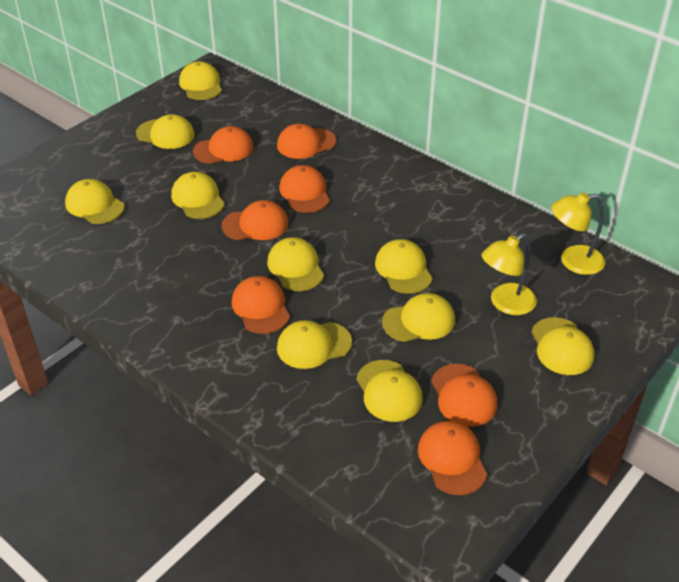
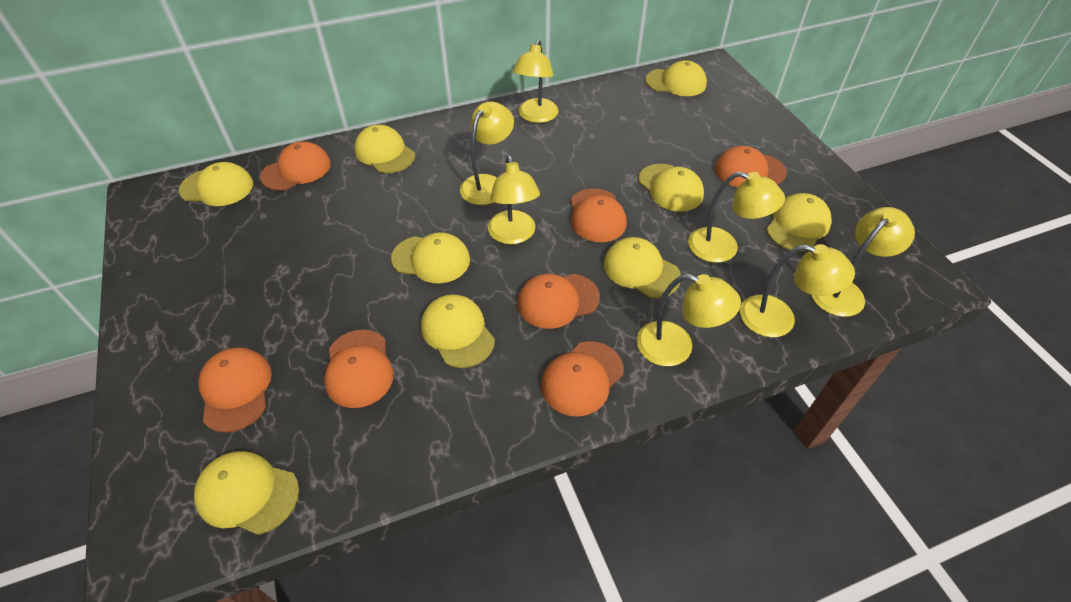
yellow cap: 10 -> 9
yellow lamp: 2 -> 7

